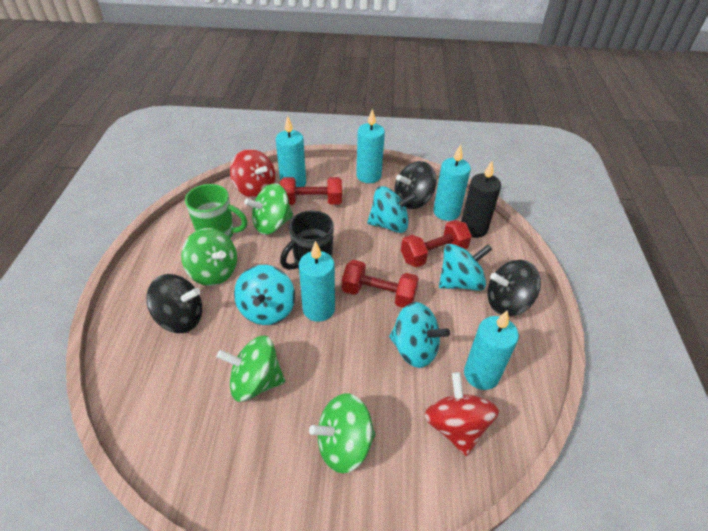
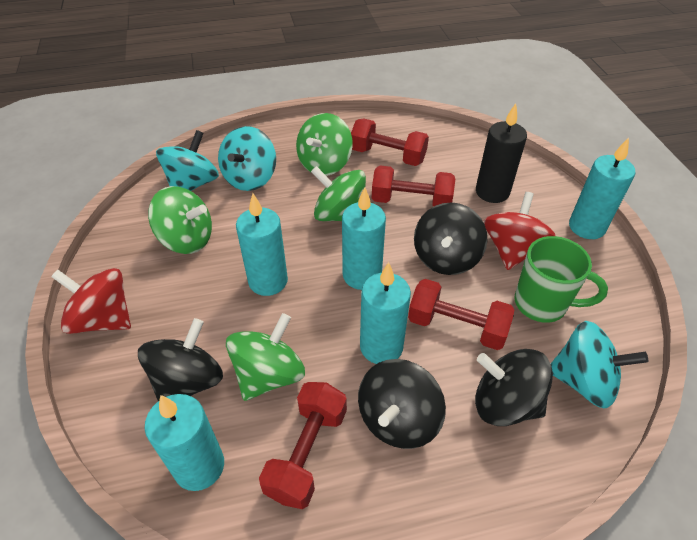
black mug: 1 -> 0
black spinning top: 3 -> 4
red dumbbell: 3 -> 4
turquoise spinning top: 4 -> 3

